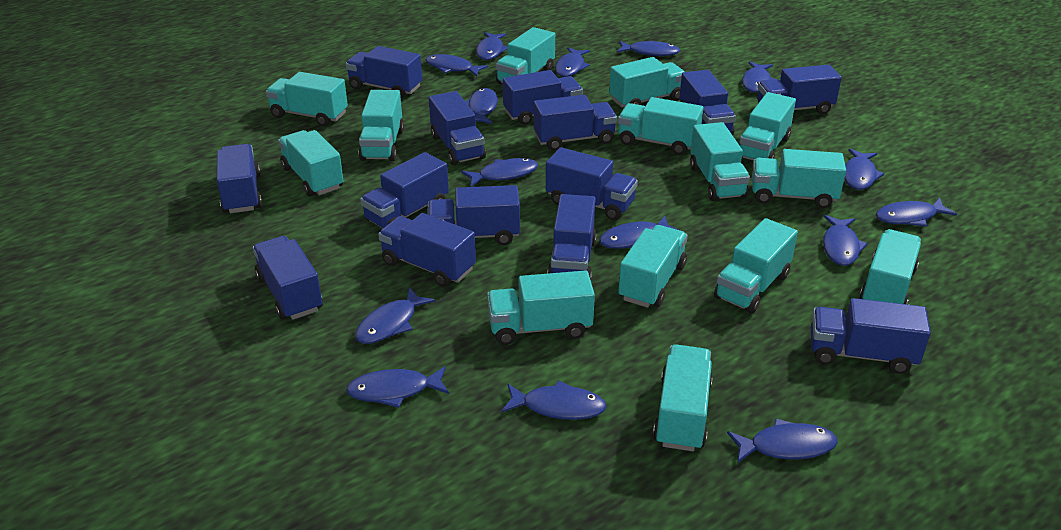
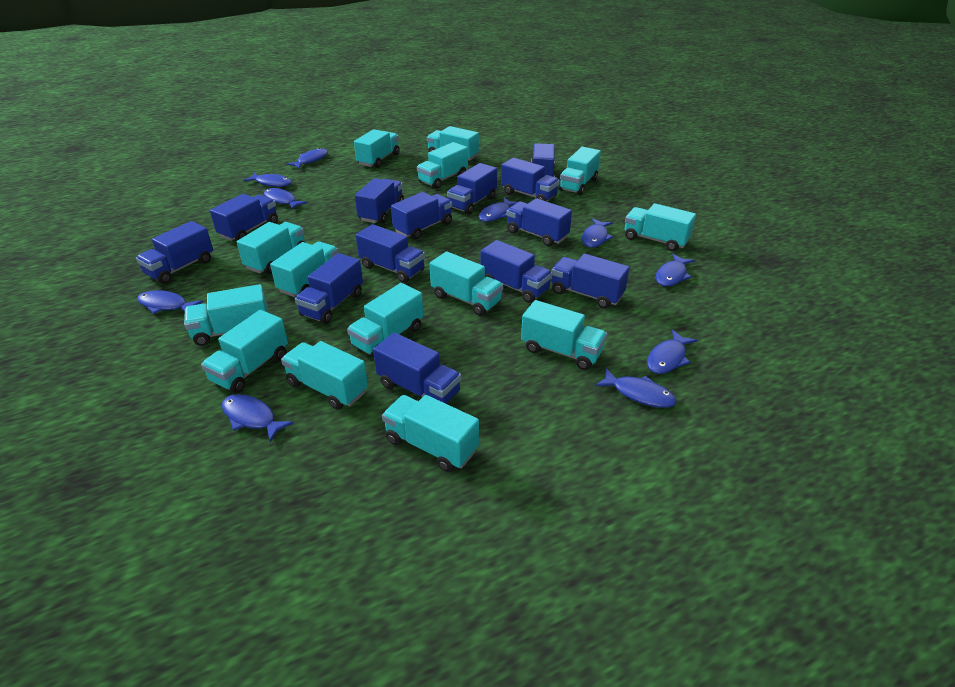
blue fish: 15 -> 10
blue truck: 14 -> 13

